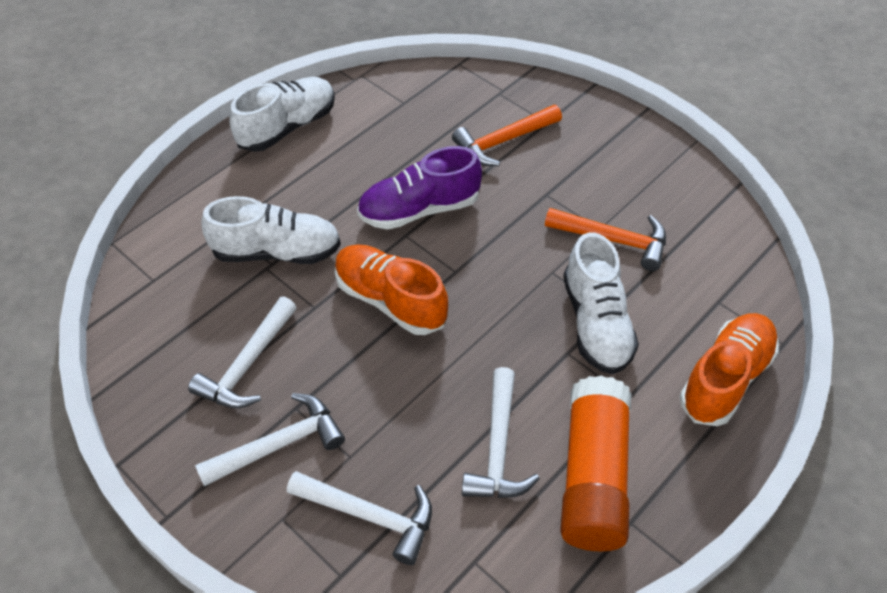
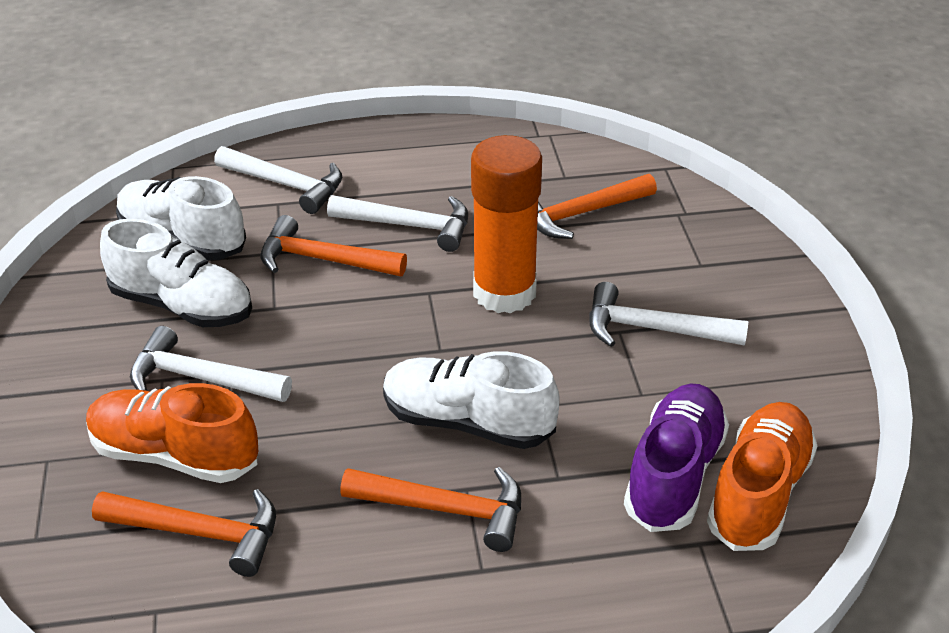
orange hammer: 2 -> 4

